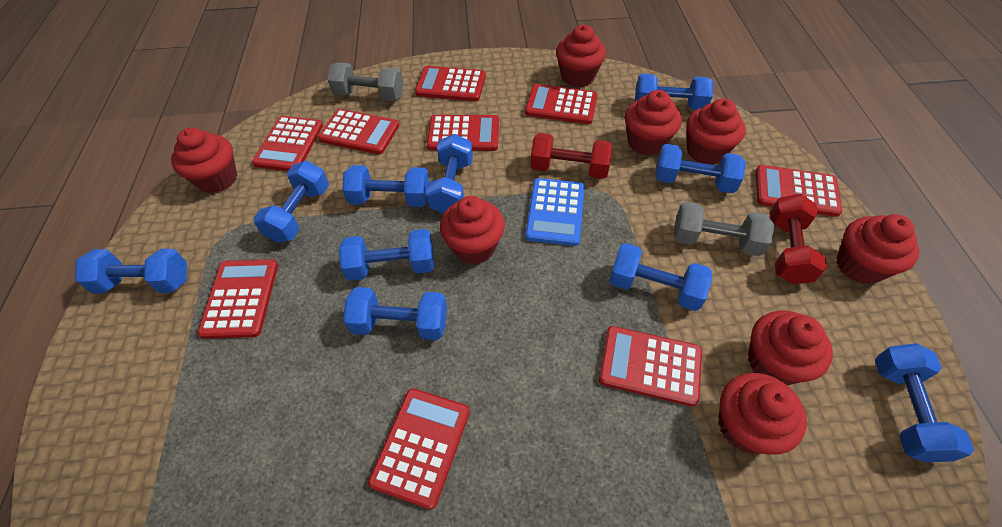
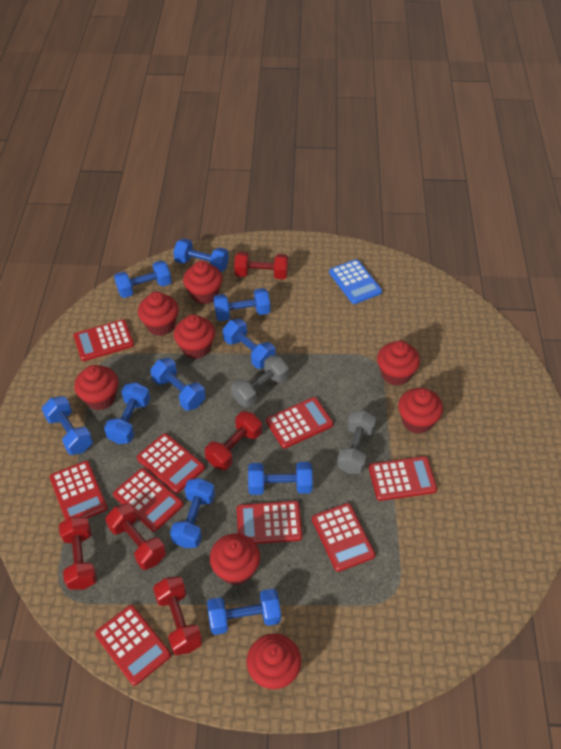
red dumbbell: 2 -> 5

